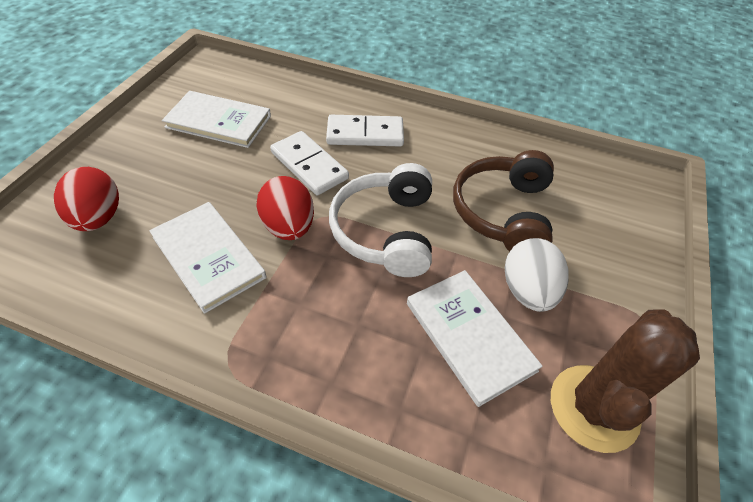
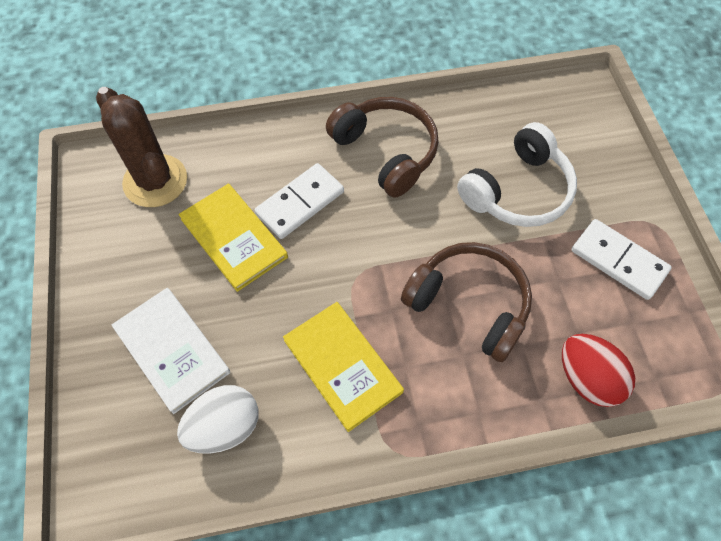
brown headphones: 1 -> 2
red egg: 2 -> 1
white book: 3 -> 1
yellow book: 0 -> 2

